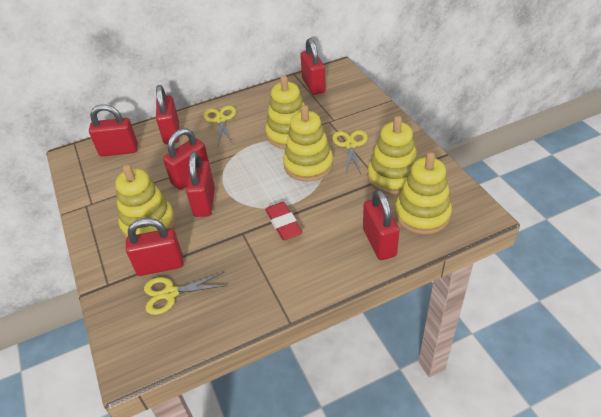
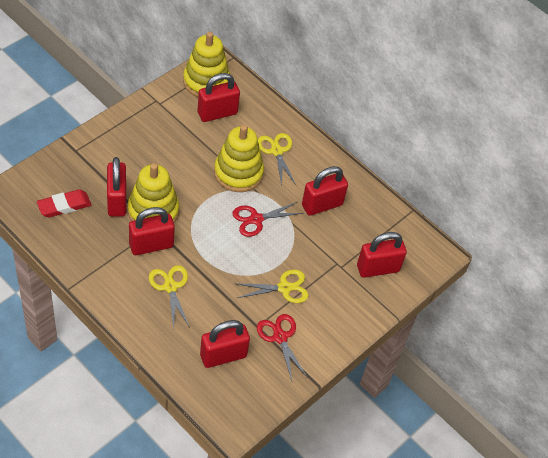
red padlock: 7 -> 6
red scissors: 0 -> 2
yellow stacking toy: 5 -> 3

